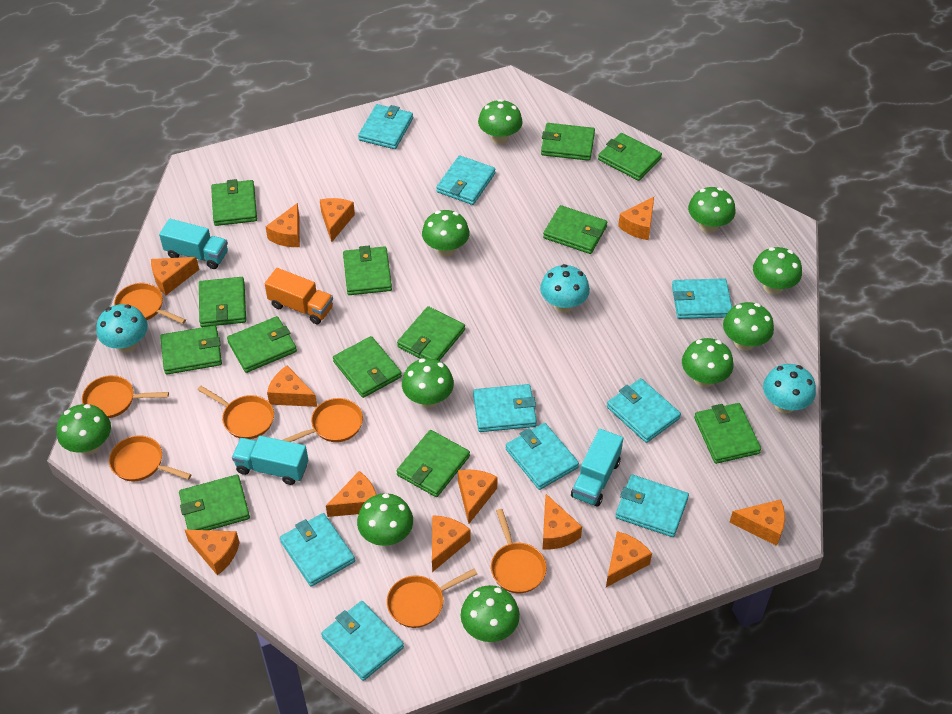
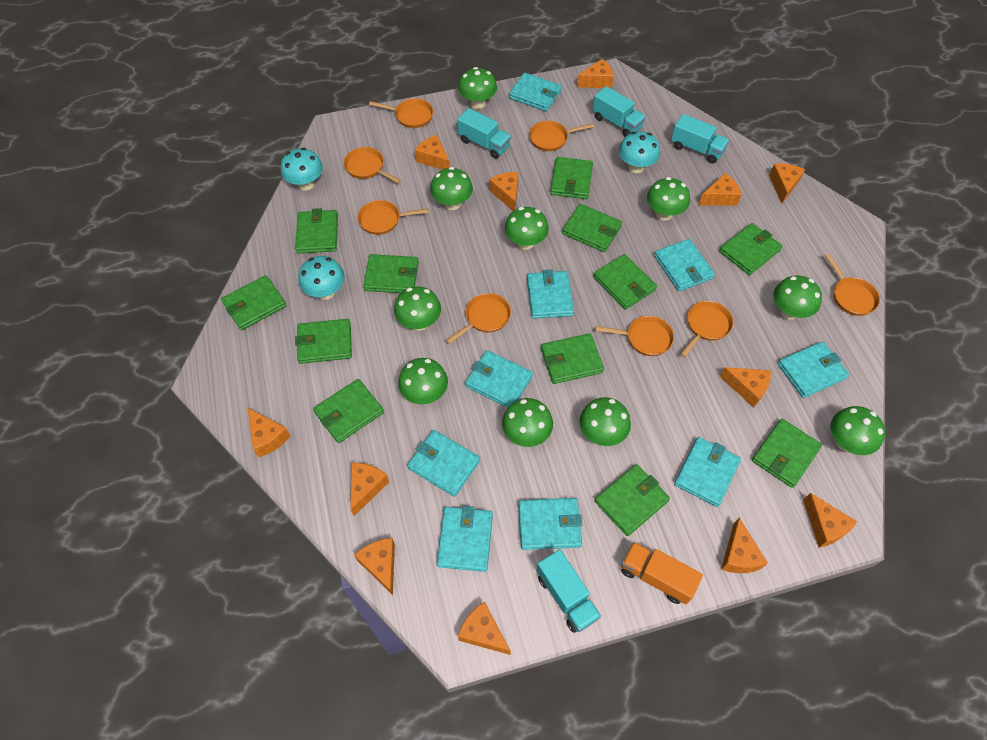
green wallet: 13 -> 12
orange pan: 7 -> 8
turquoise truck: 3 -> 4

